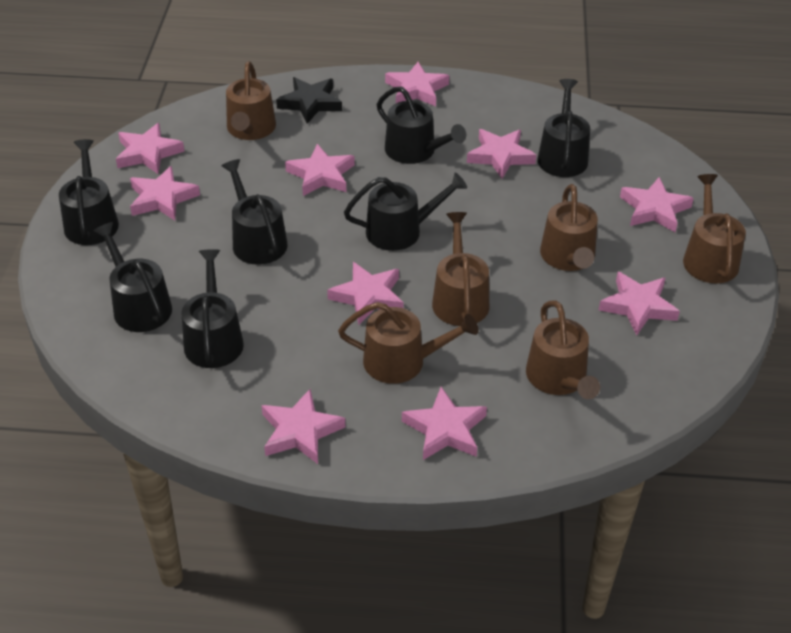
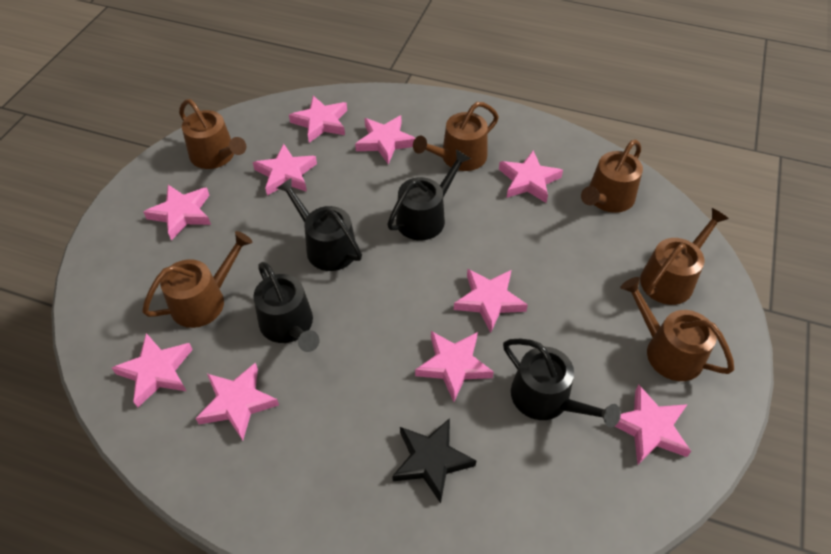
black watering can: 7 -> 4

